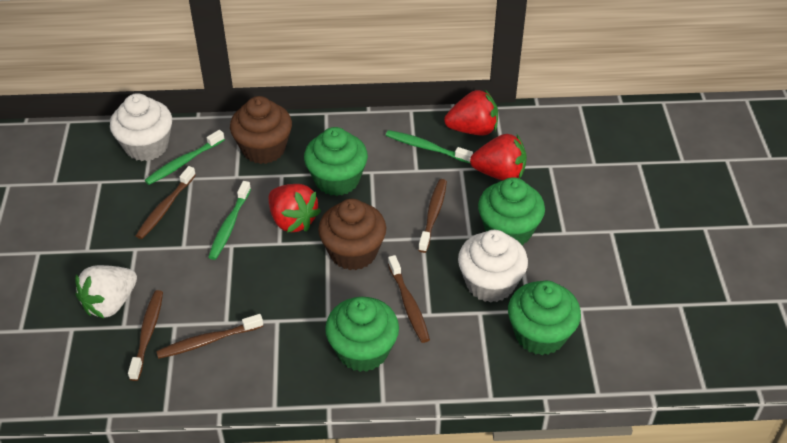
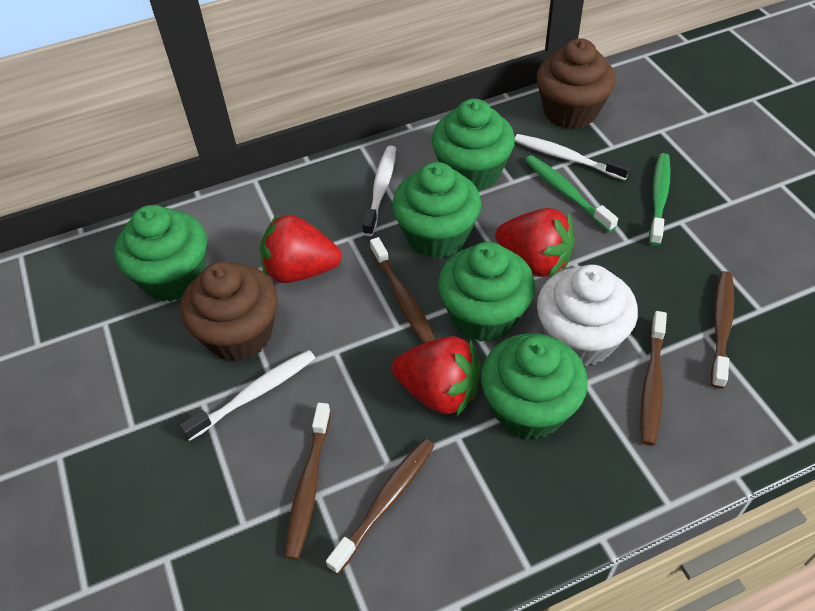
green cupcake: 4 -> 5
green toothbrush: 3 -> 2
white cupcake: 2 -> 1
white strawberry: 1 -> 0
white toothbrush: 0 -> 3

